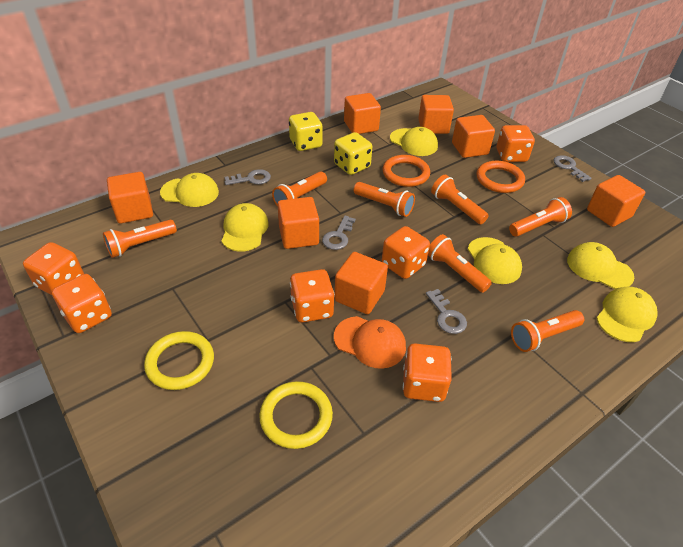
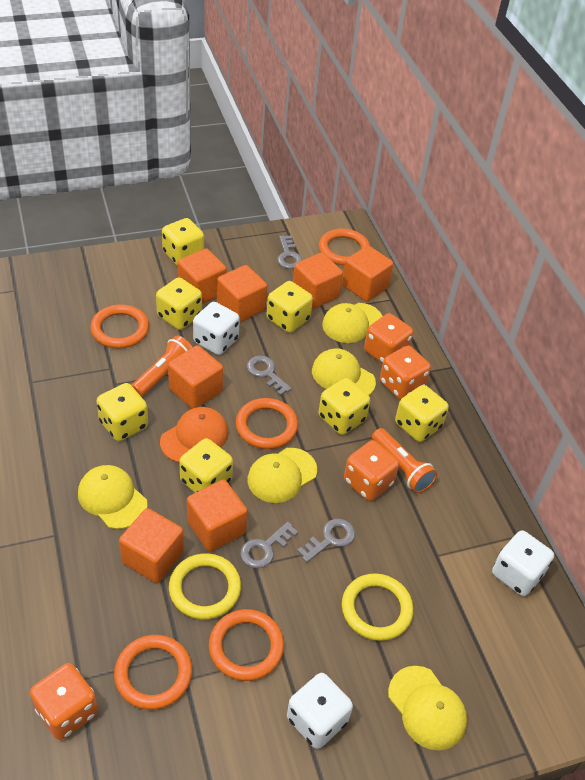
orange dice: 6 -> 4
orange flashlight: 7 -> 2
orange ring: 2 -> 5
white dice: 0 -> 3
yellow cap: 6 -> 5
yellow dice: 2 -> 7

